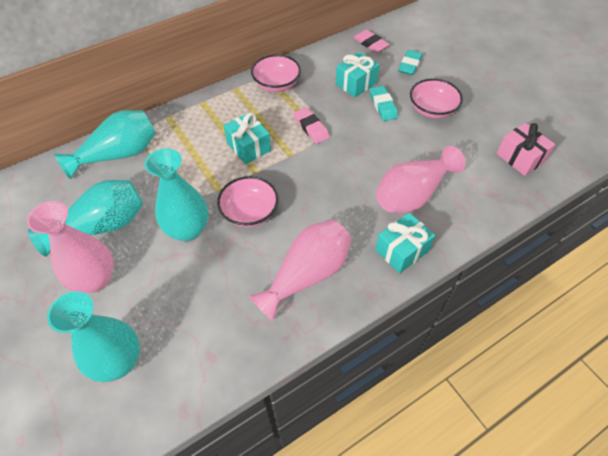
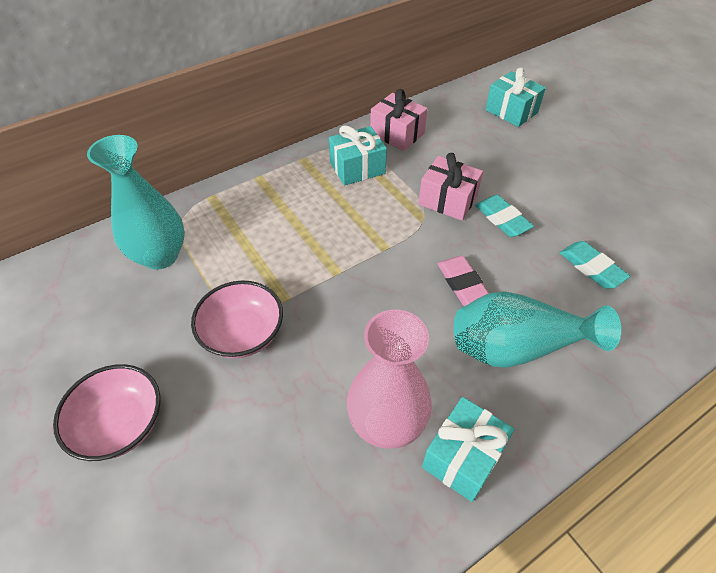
pink bowl: 3 -> 2
pink eraser: 2 -> 1
pink gift: 1 -> 2
pink vase: 3 -> 1
turquoise vase: 4 -> 2

